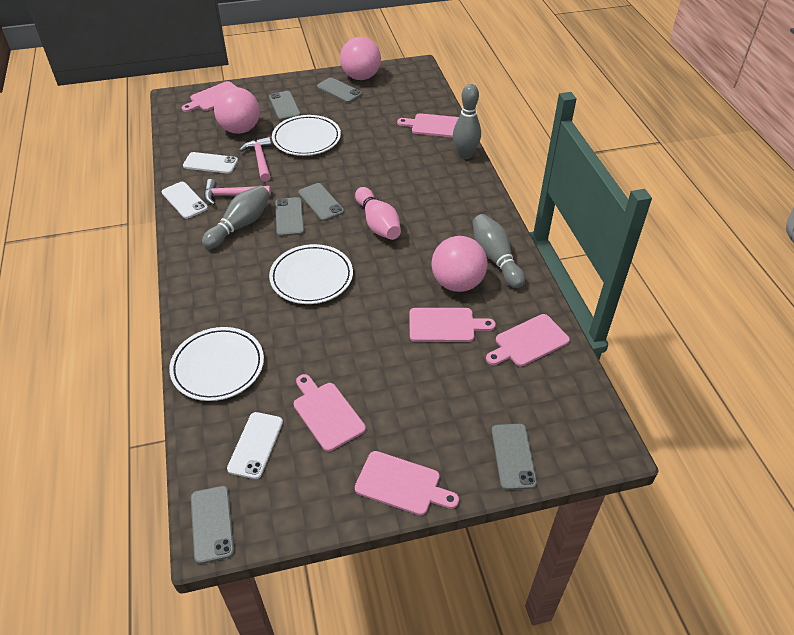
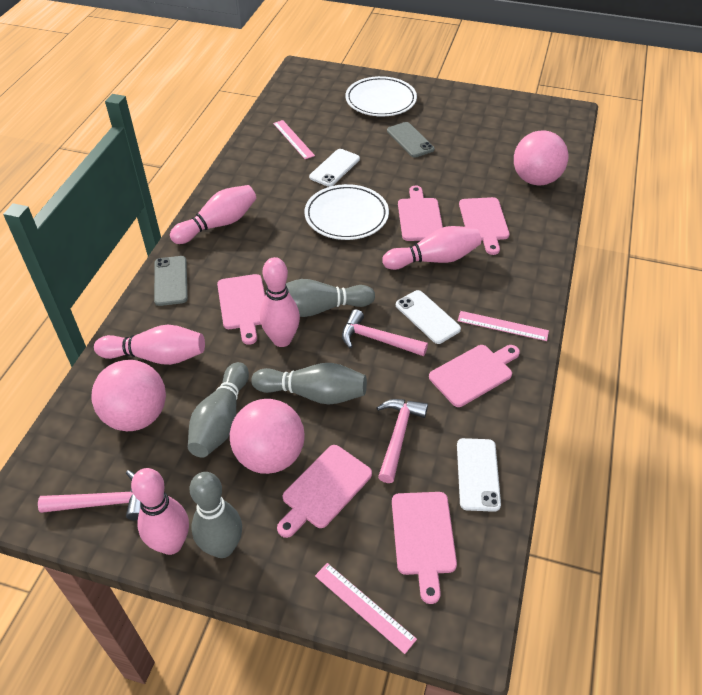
grey bowling pin: 3 -> 4
grey phone: 6 -> 2
pink bowling pin: 1 -> 5
pink hammer: 2 -> 3
pink ruler: 0 -> 3
white plate: 3 -> 2

